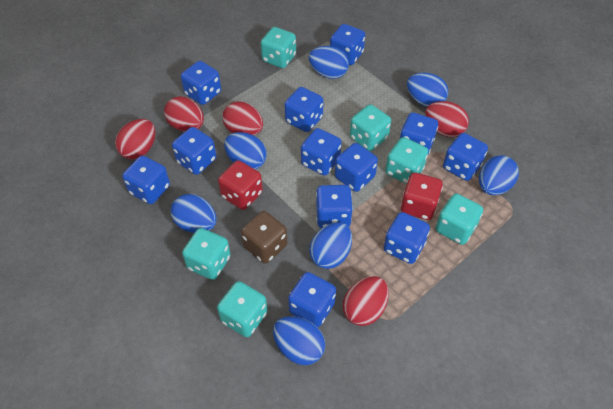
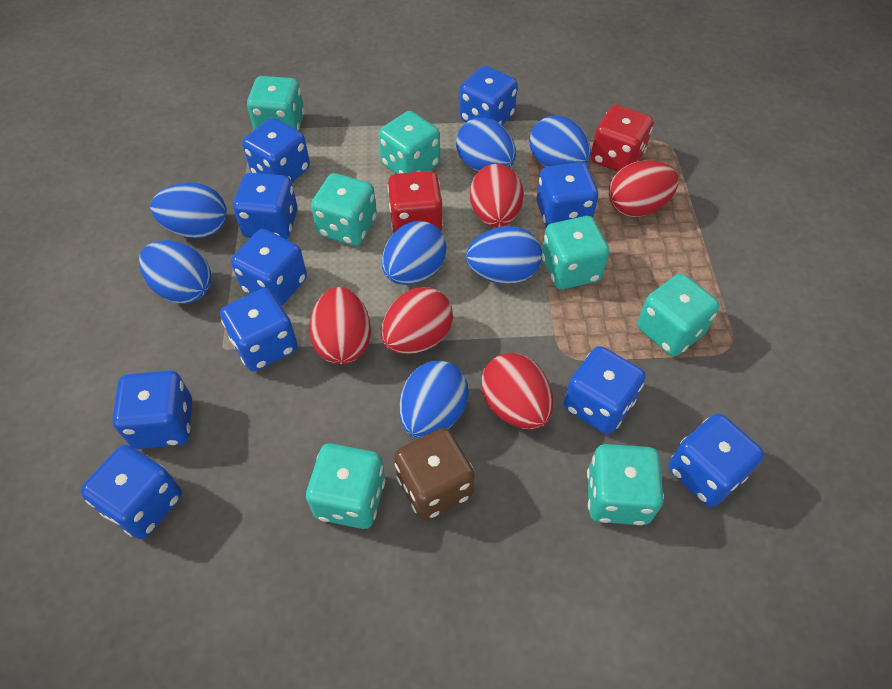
blue dice: 12 -> 10
turquoise dice: 6 -> 7

